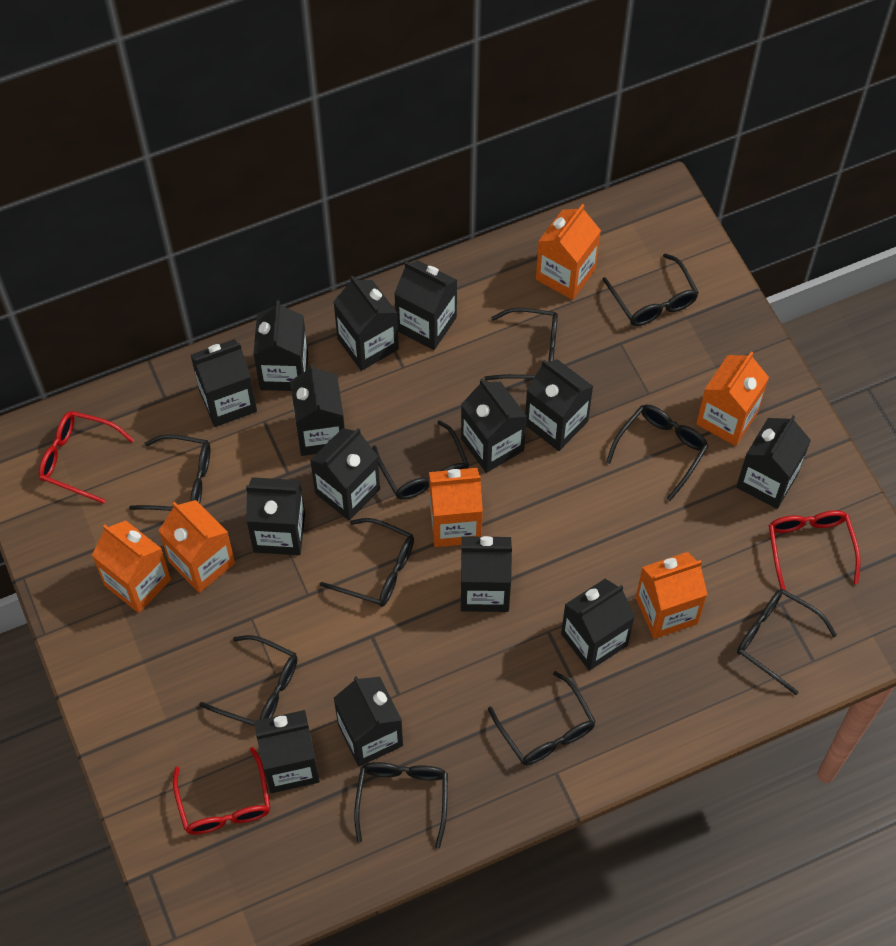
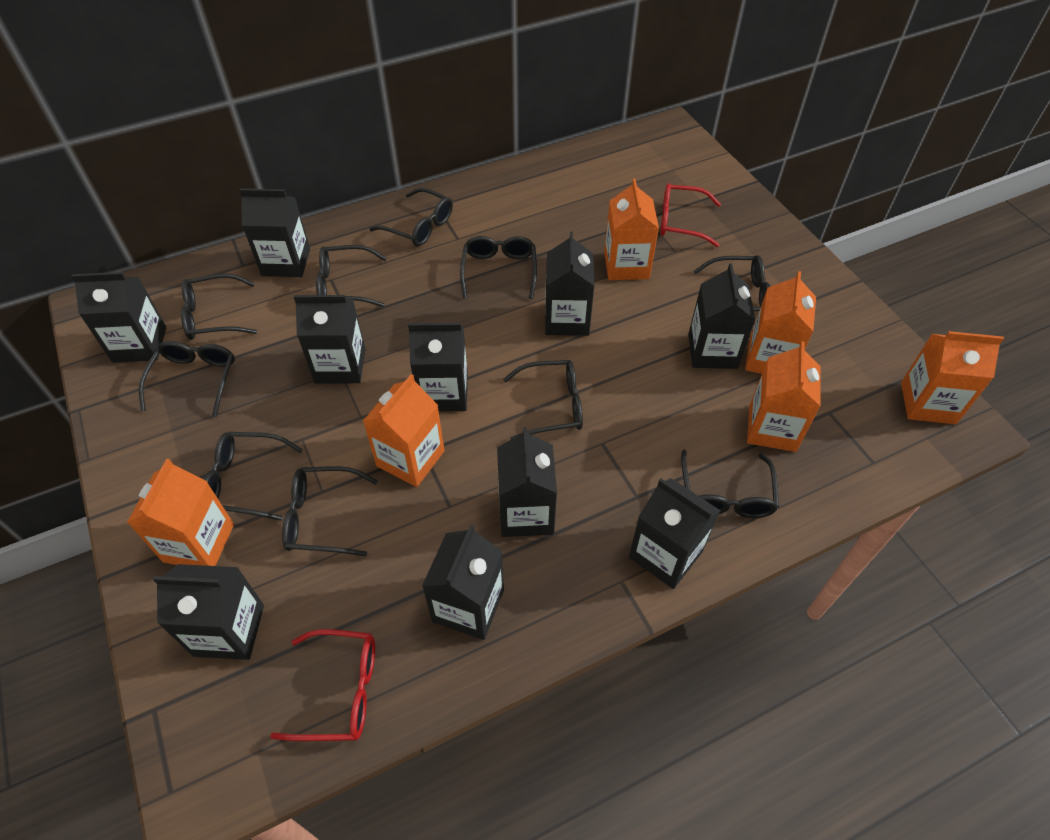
black carton: 14 -> 10
red glasses: 3 -> 2

